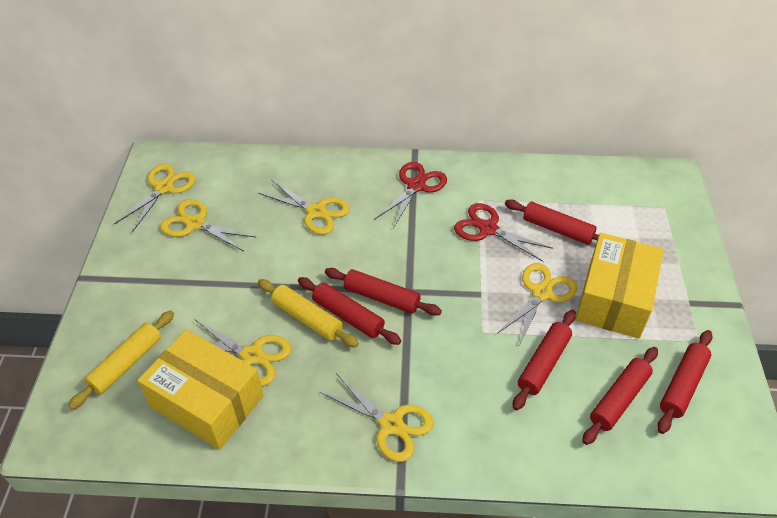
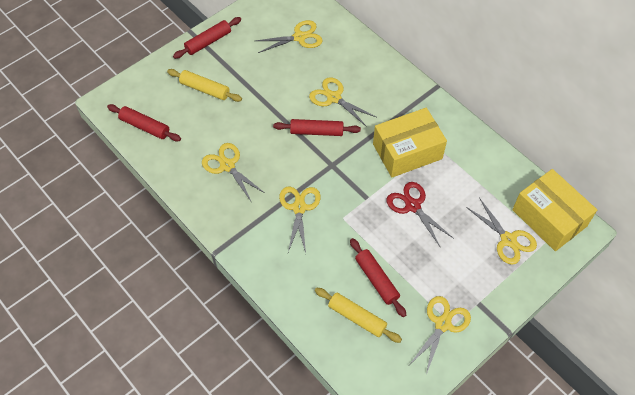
red rolling pin: 6 -> 4
red scissors: 2 -> 1

